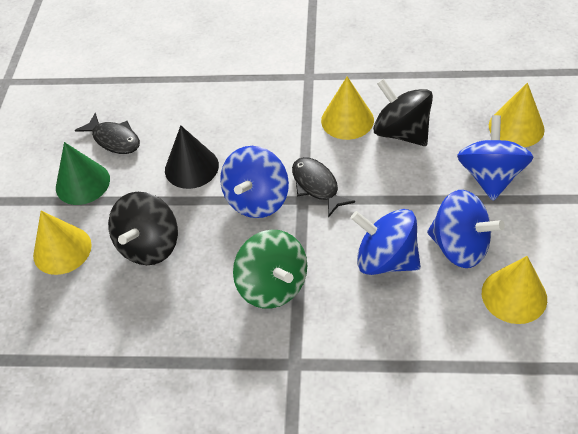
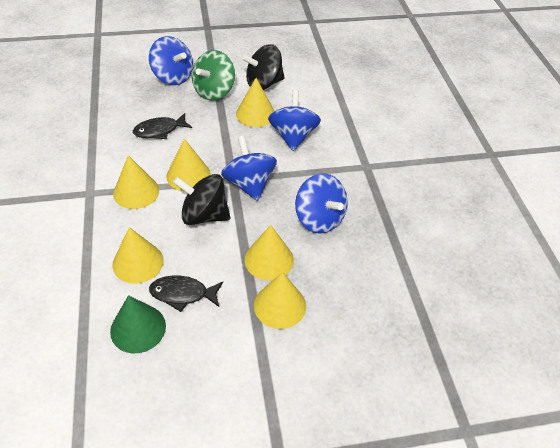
black cone: 1 -> 0
yellow cone: 4 -> 6

